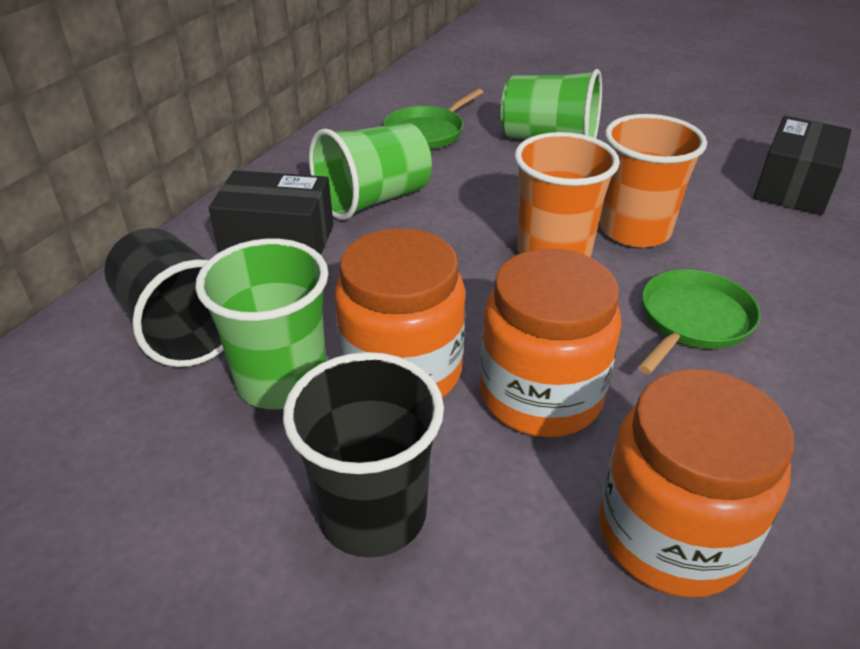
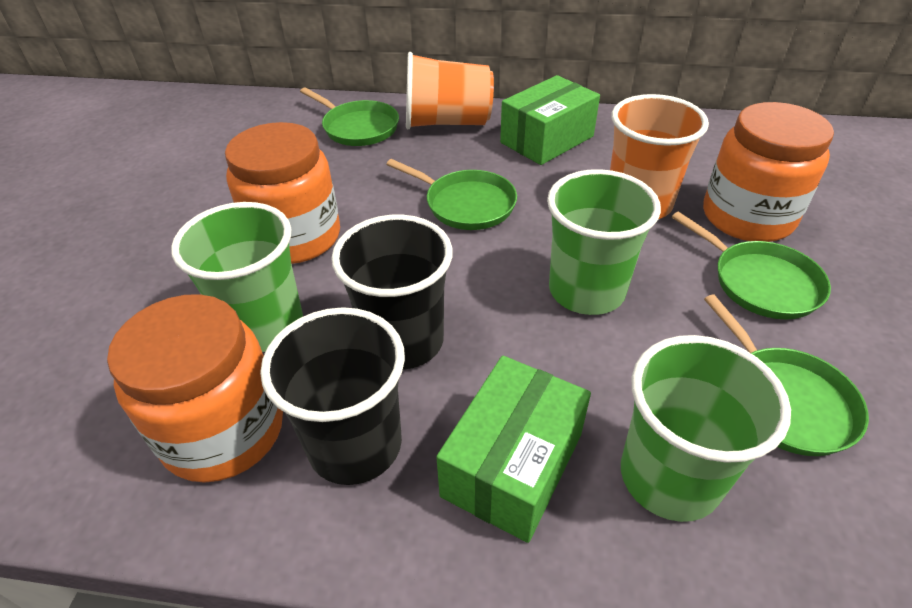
black box: 2 -> 0
green box: 0 -> 2
green pan: 2 -> 4

